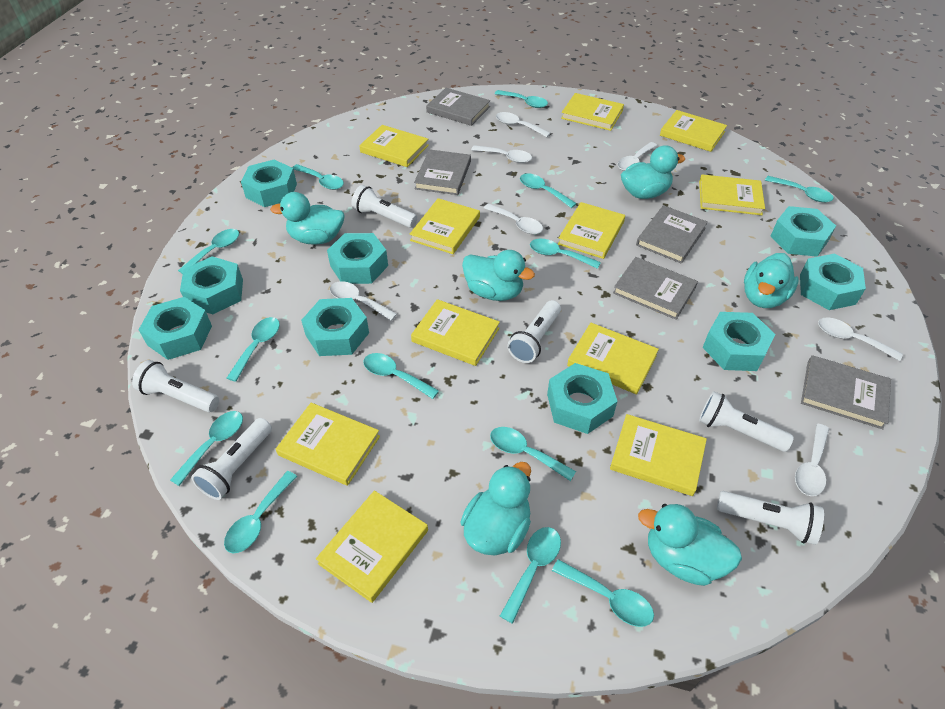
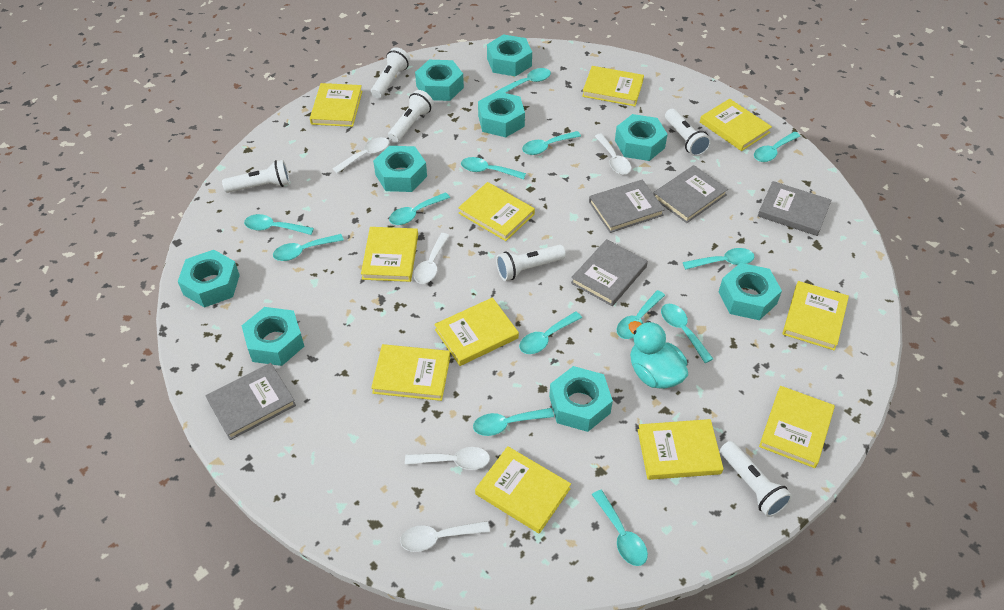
turquoise duck: 6 -> 1
white spoon: 7 -> 5

